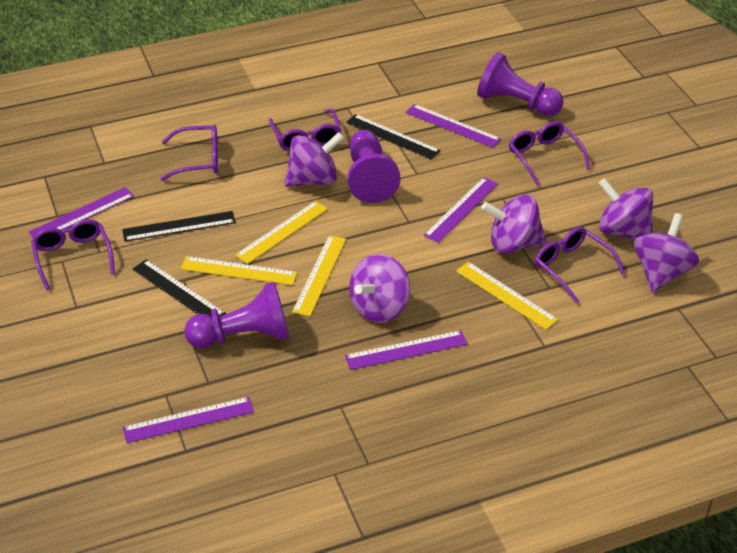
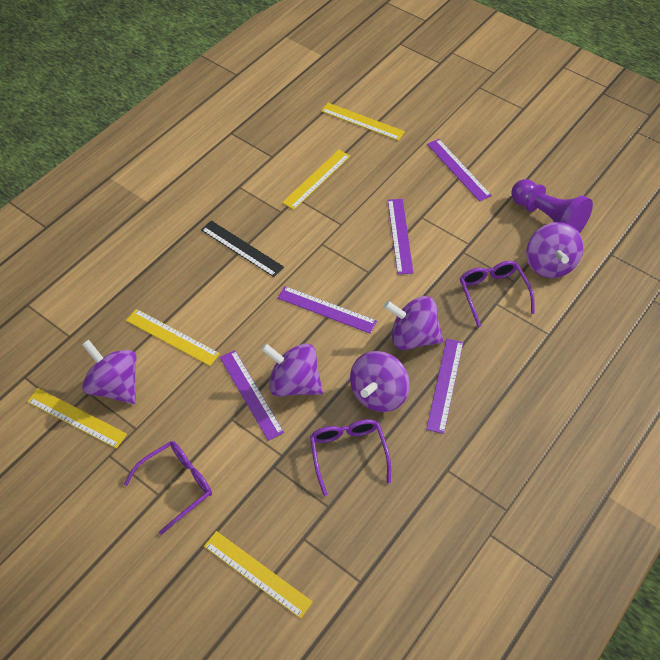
black ruler: 3 -> 1
purple glasses: 5 -> 3
purple pawn: 3 -> 1
yellow ruler: 4 -> 5

